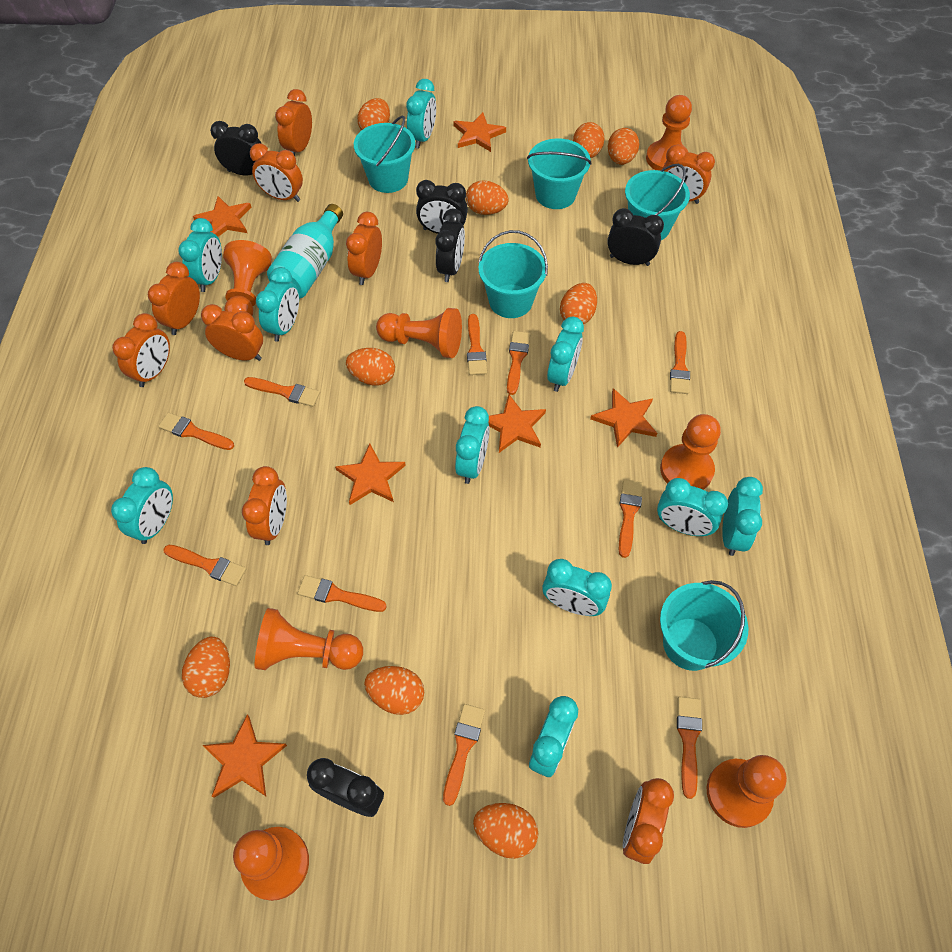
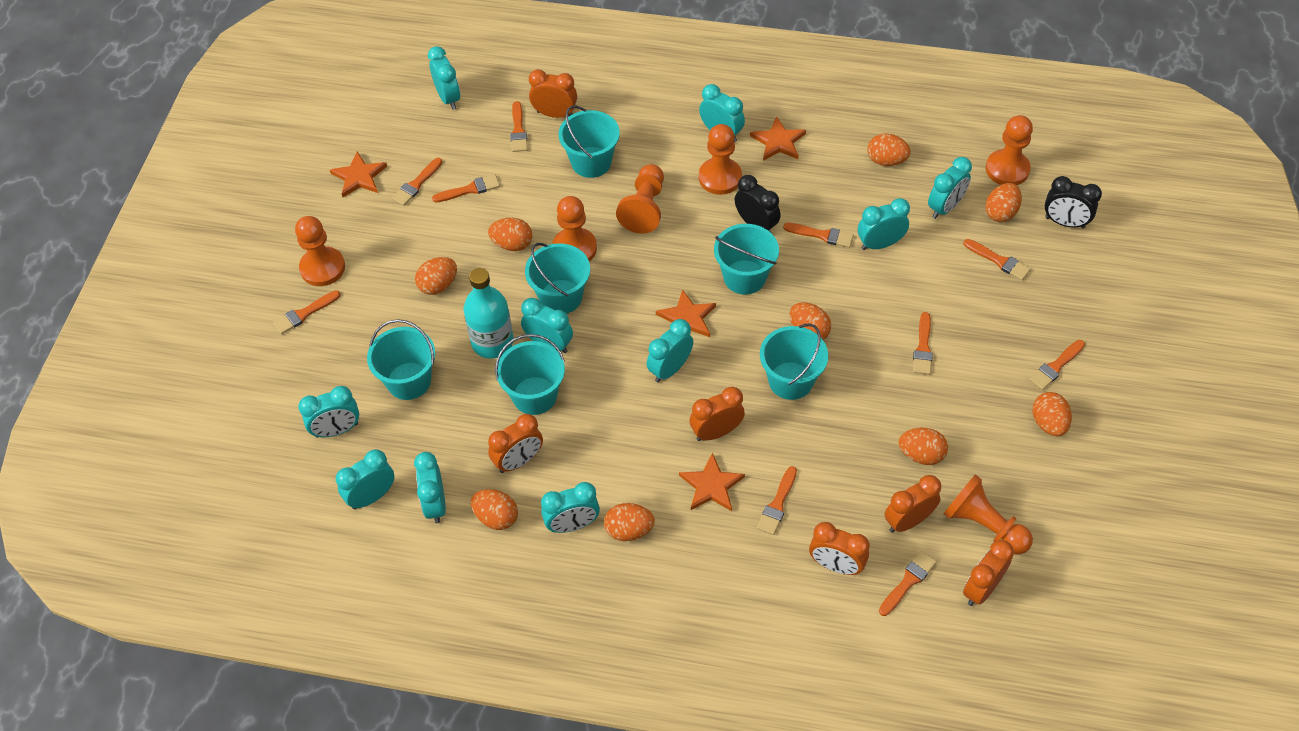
black clock: 5 -> 2
orange clock: 9 -> 6
orange pawn: 7 -> 6
orange star: 6 -> 4
turquoise bucket: 5 -> 6

